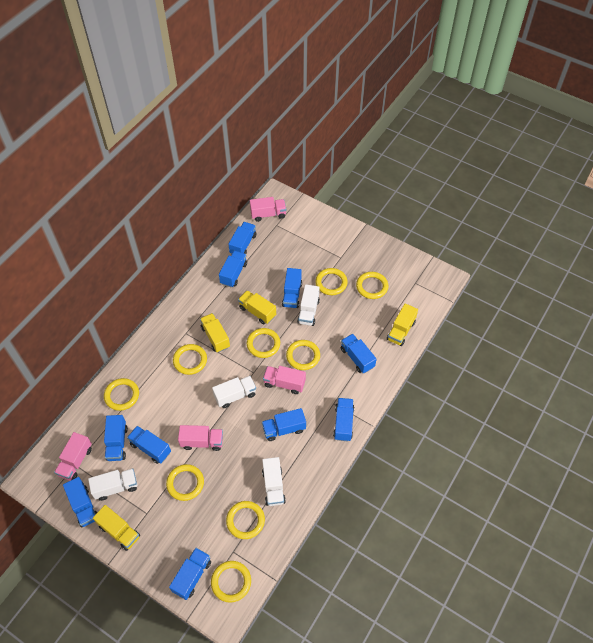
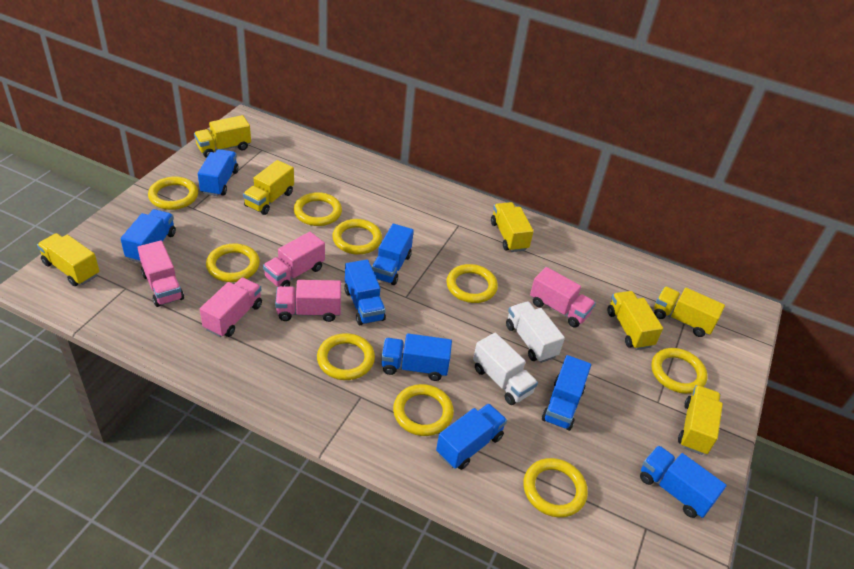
blue truck: 10 -> 8
pink truck: 4 -> 5
white truck: 4 -> 2
yellow truck: 4 -> 7

